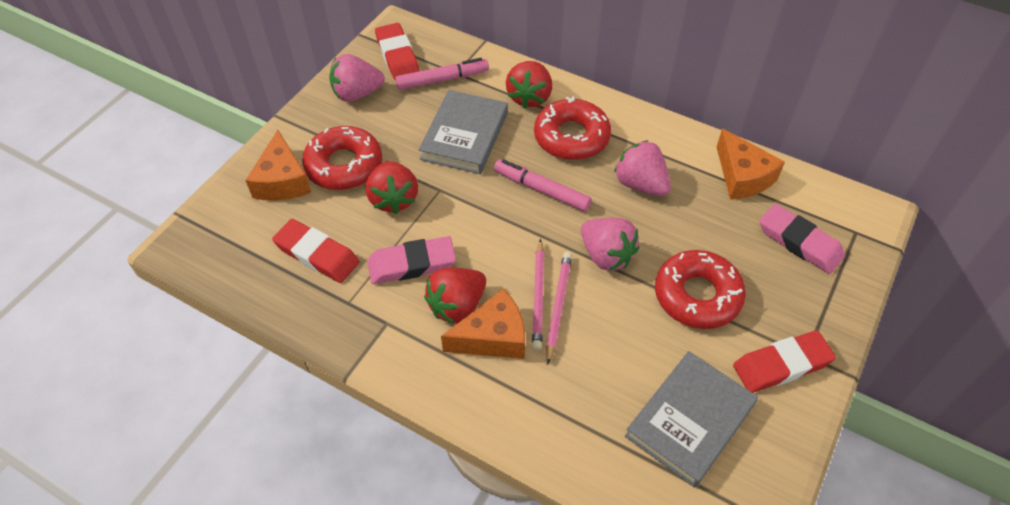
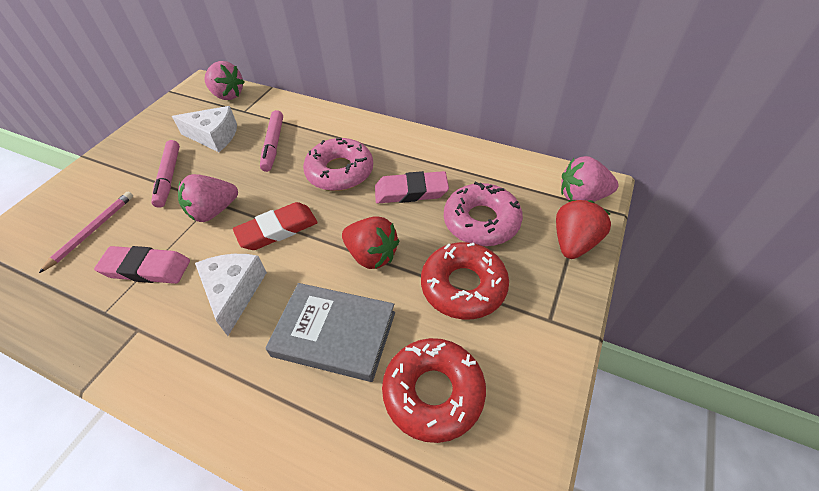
grey book: 2 -> 1
orange cheese: 3 -> 0
pink donut: 0 -> 2
pink pencil: 2 -> 1
red donut: 3 -> 2
red eraser: 3 -> 1
red strawberry: 3 -> 2
white cheese: 0 -> 2

